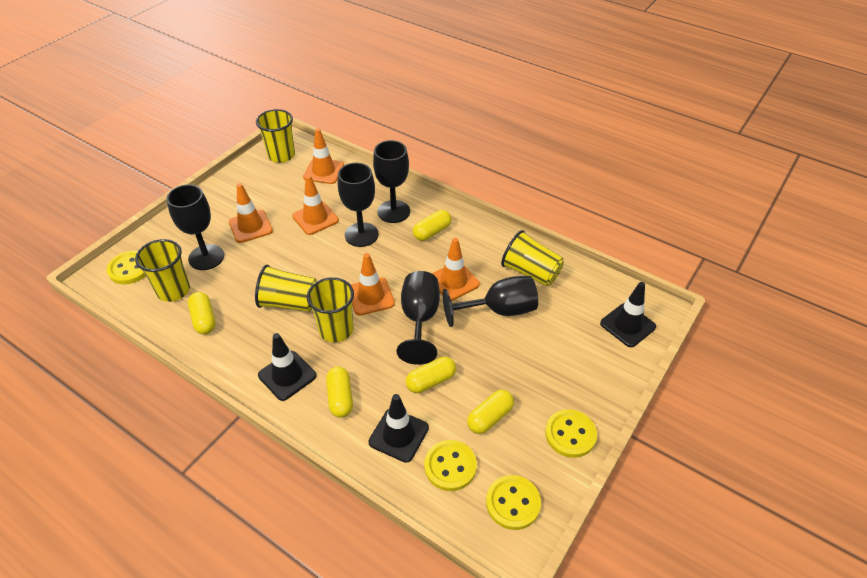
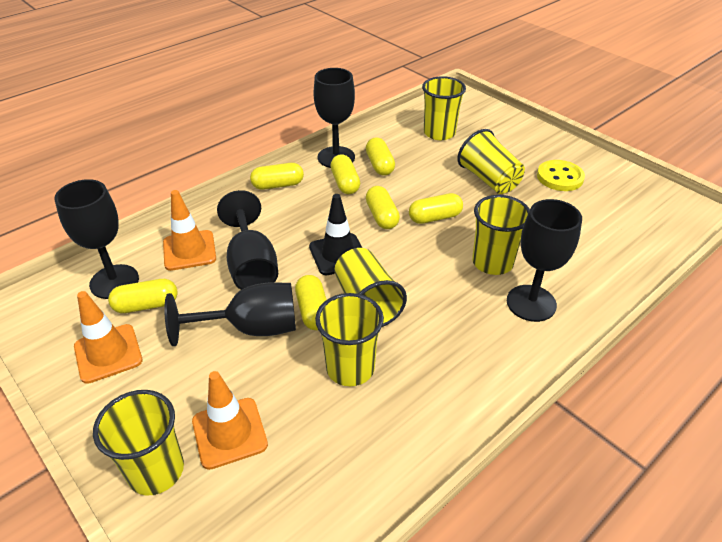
black traffic cone: 3 -> 1
orange traffic cone: 5 -> 3
yellow button: 4 -> 1
yellow capsule: 5 -> 7
yellow cup: 5 -> 6

